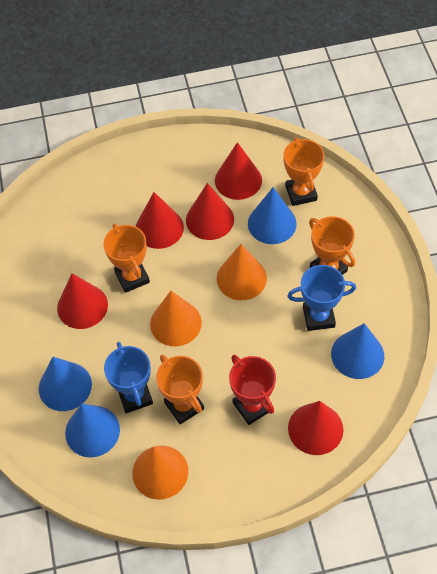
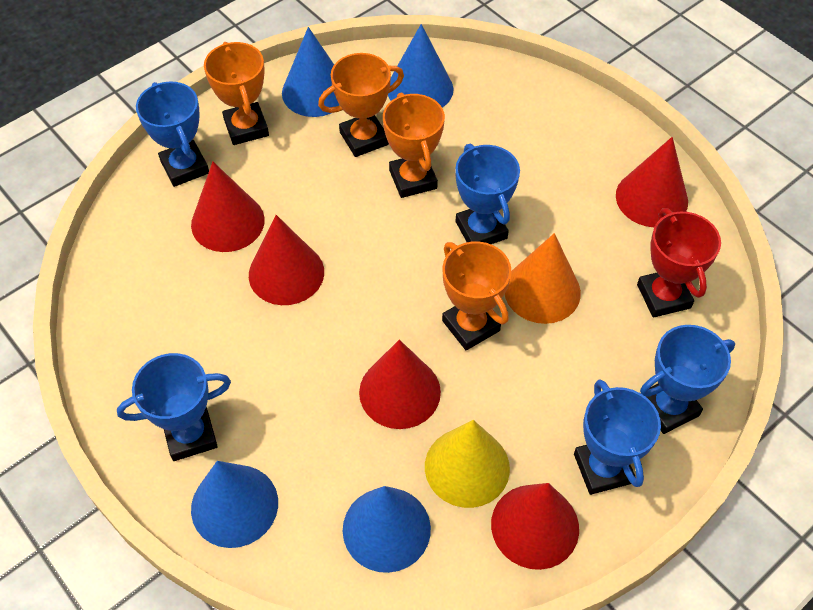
blue trophy: 2 -> 5
orange cone: 3 -> 1
yellow cone: 0 -> 1

